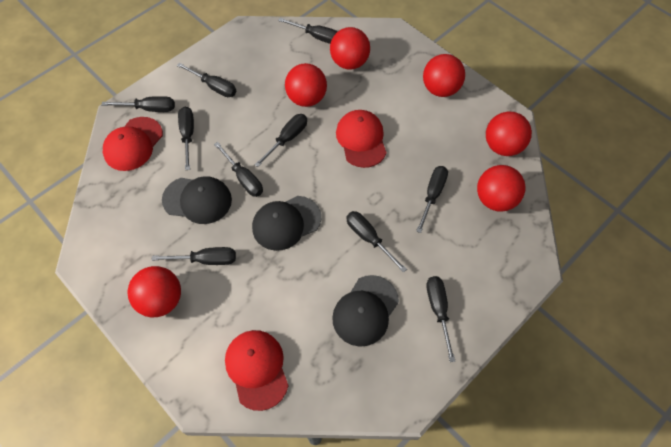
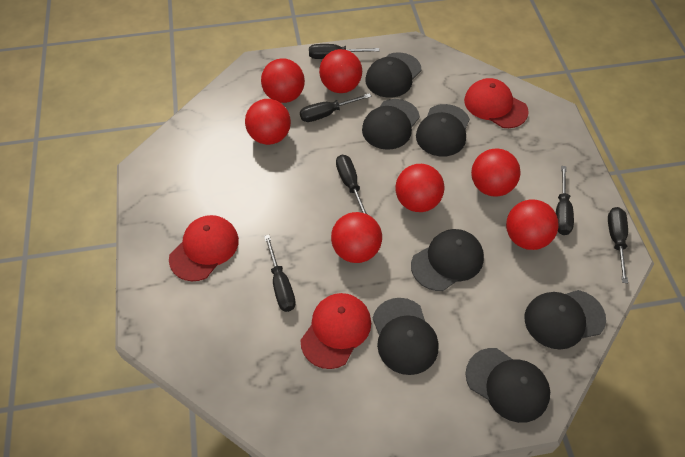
black cap: 3 -> 7
black screwdriver: 10 -> 6
red ball: 6 -> 7

